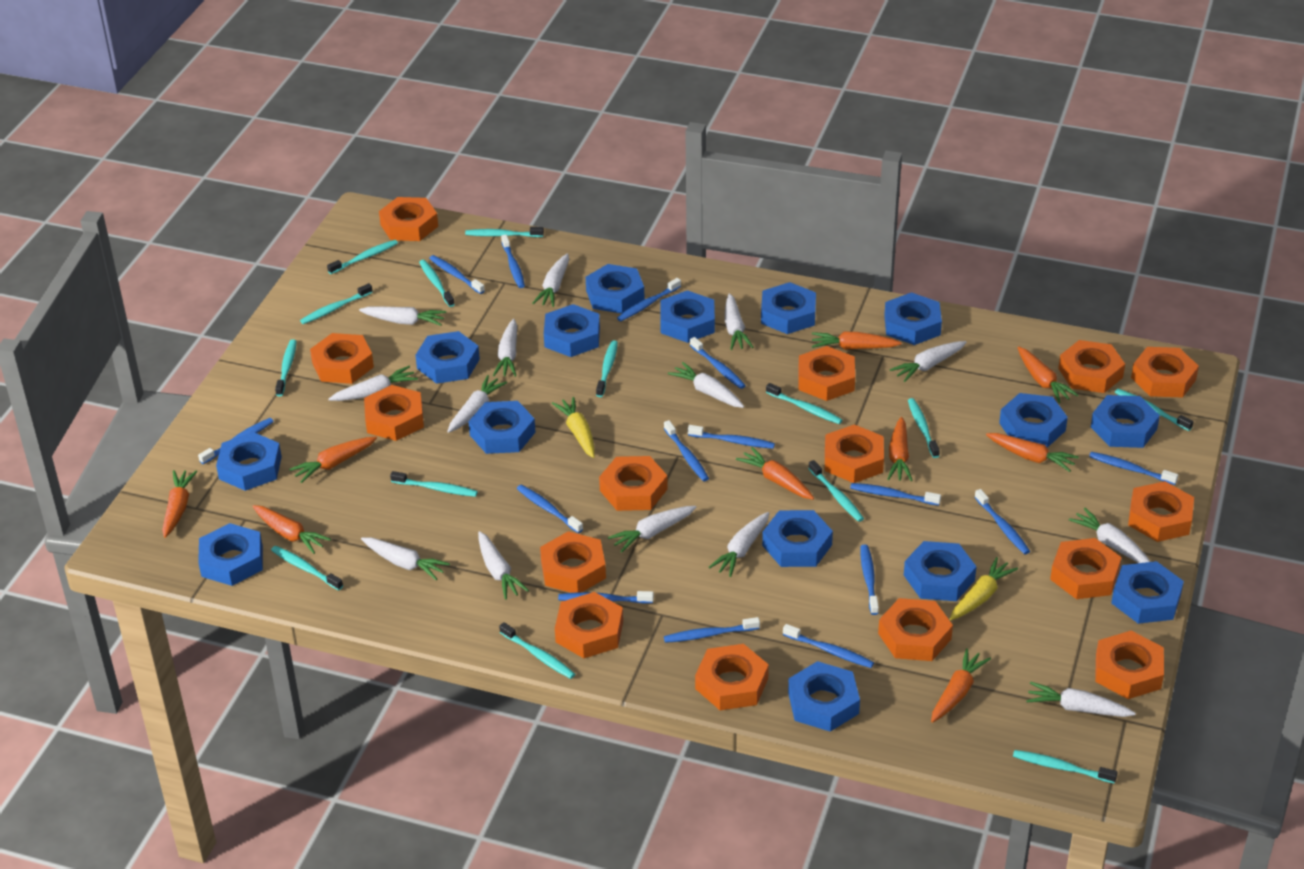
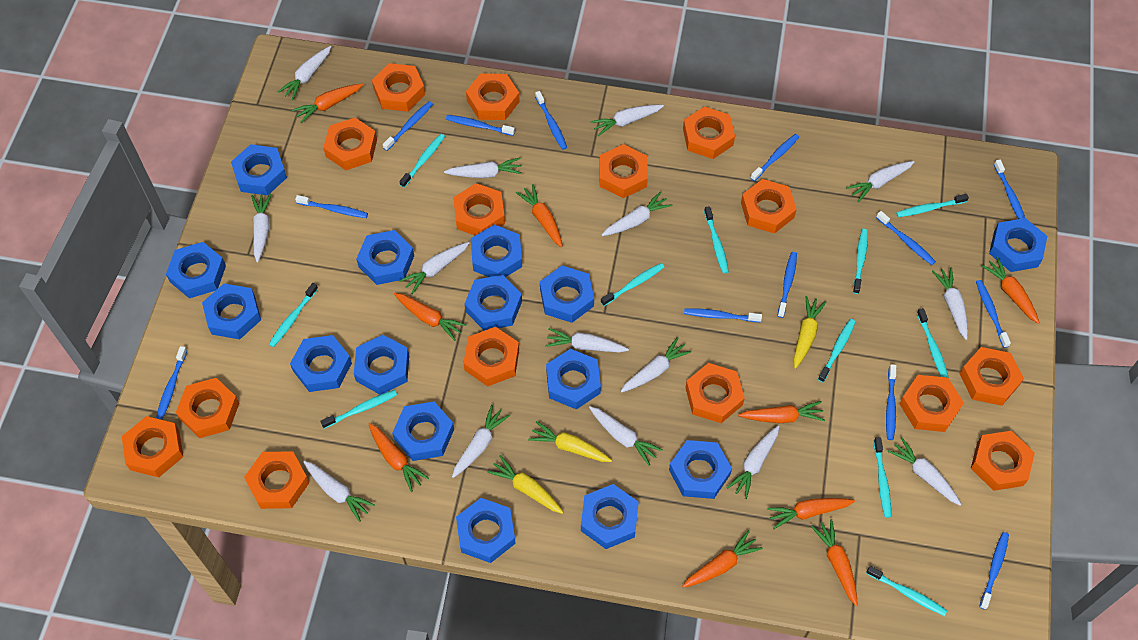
blue toothbrush: 15 -> 13
turquoise toothbrush: 14 -> 11
white carrot: 14 -> 15
yellow carrot: 2 -> 3

